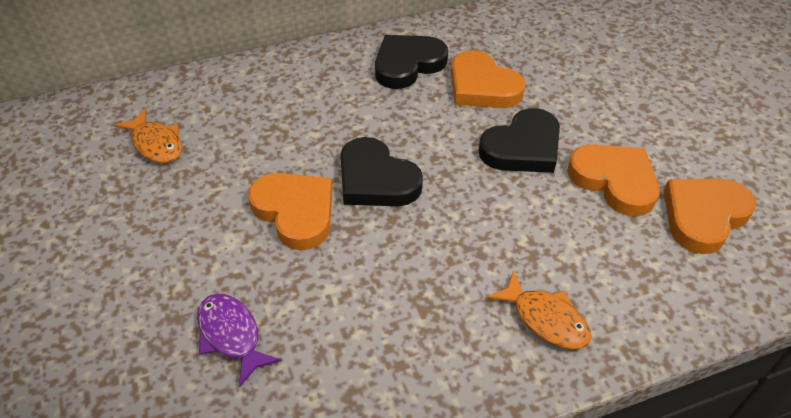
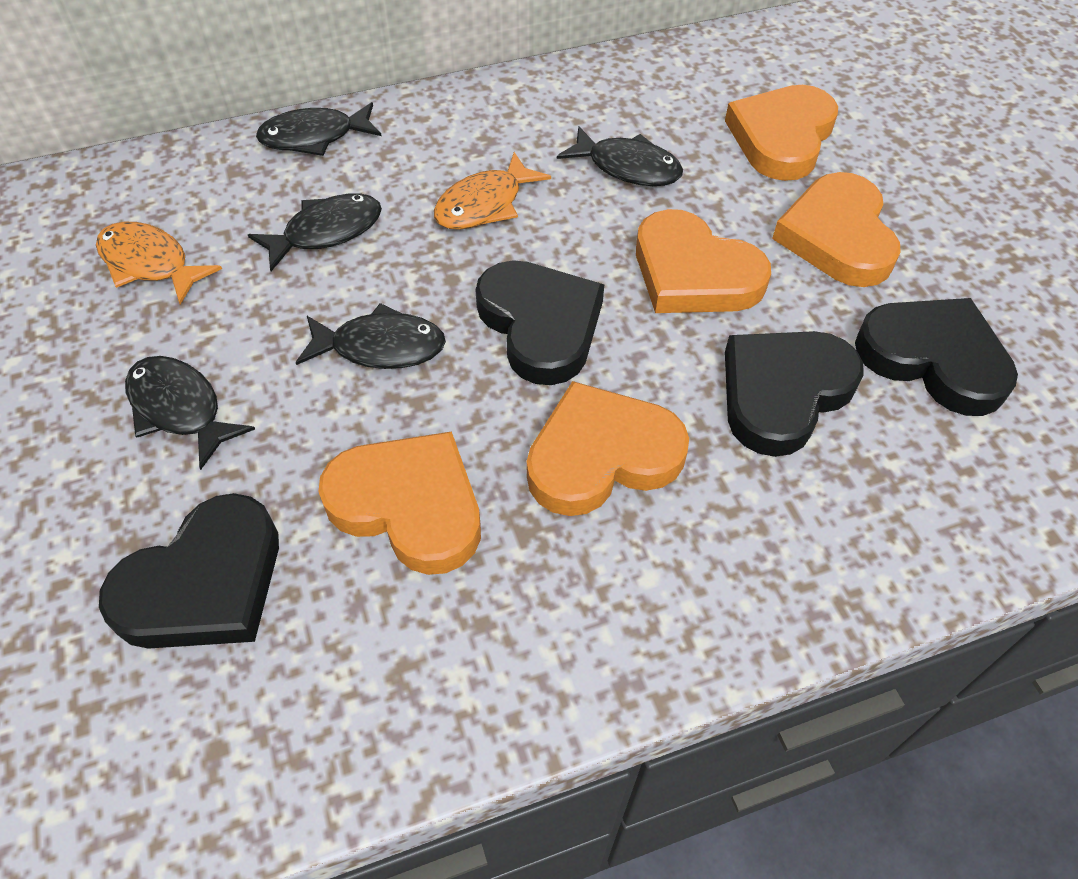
black fish: 0 -> 5
black heart: 3 -> 4
orange heart: 4 -> 5
purple fish: 1 -> 0

